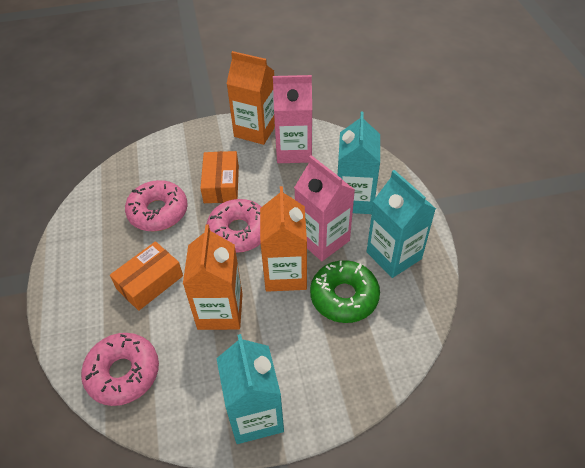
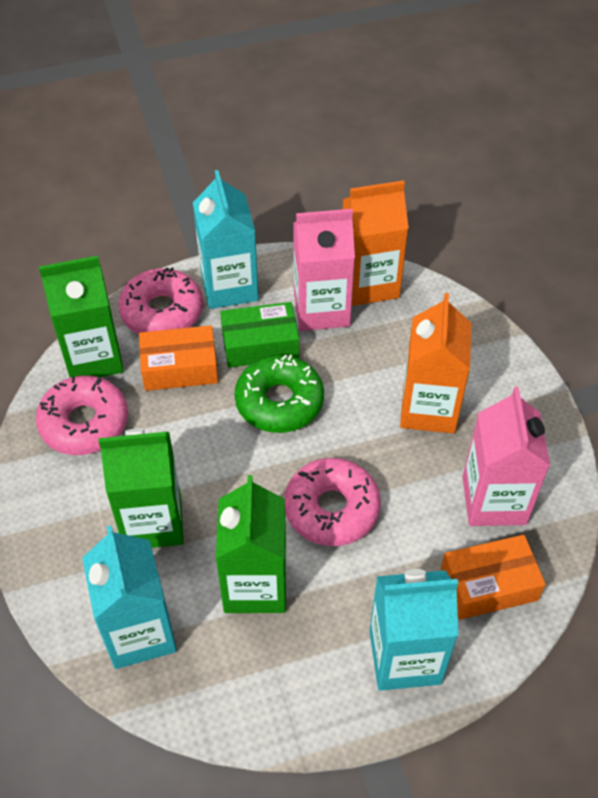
green box: 0 -> 1
green carton: 0 -> 3
orange carton: 3 -> 2

